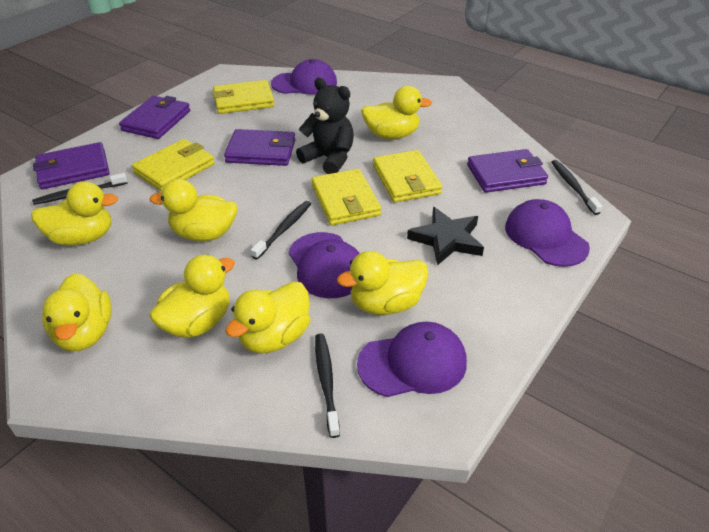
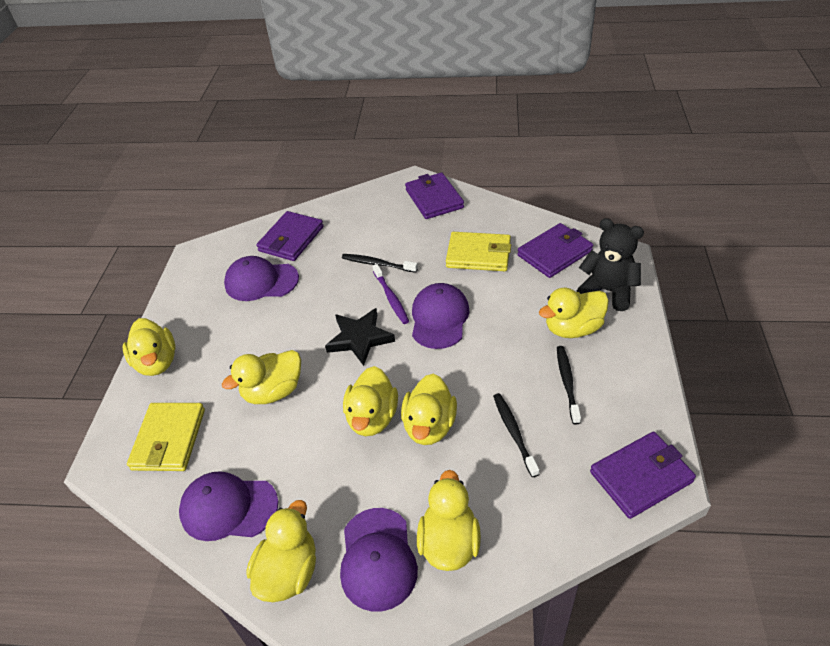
black toothbrush: 4 -> 3
purple toothbrush: 0 -> 1
yellow wallet: 4 -> 2

